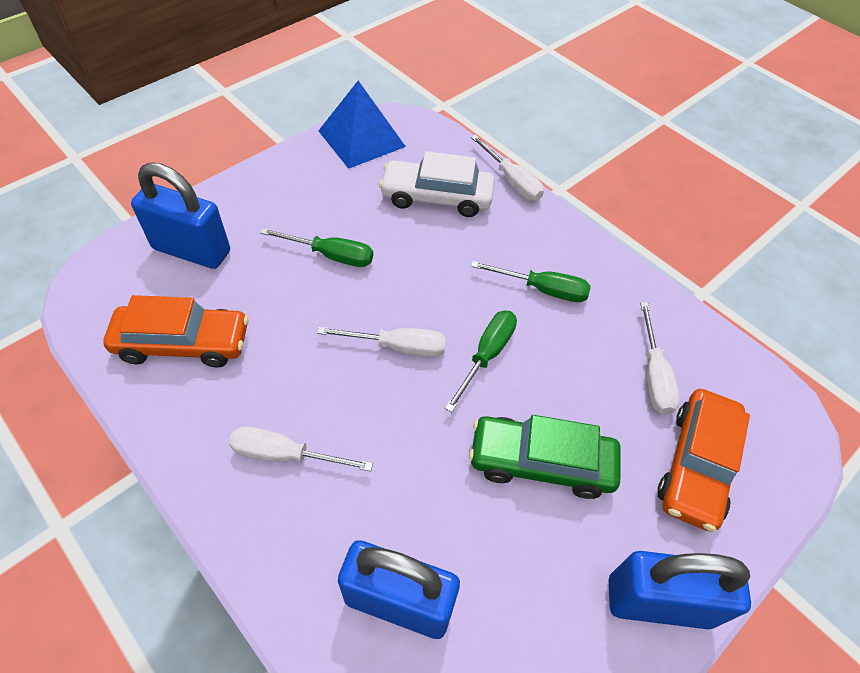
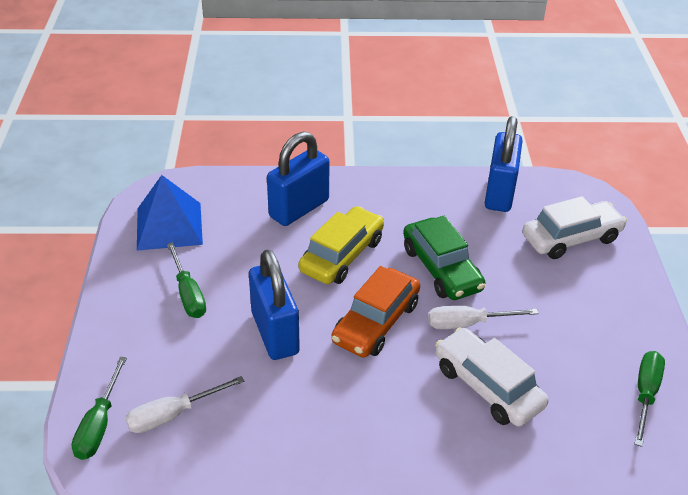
orange car: 2 -> 1
white car: 1 -> 2
white screwdriver: 4 -> 2
yellow car: 0 -> 1

